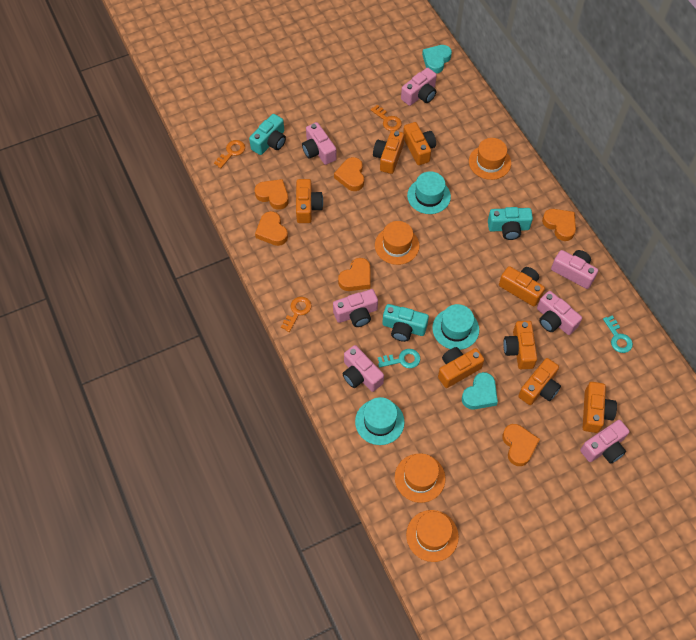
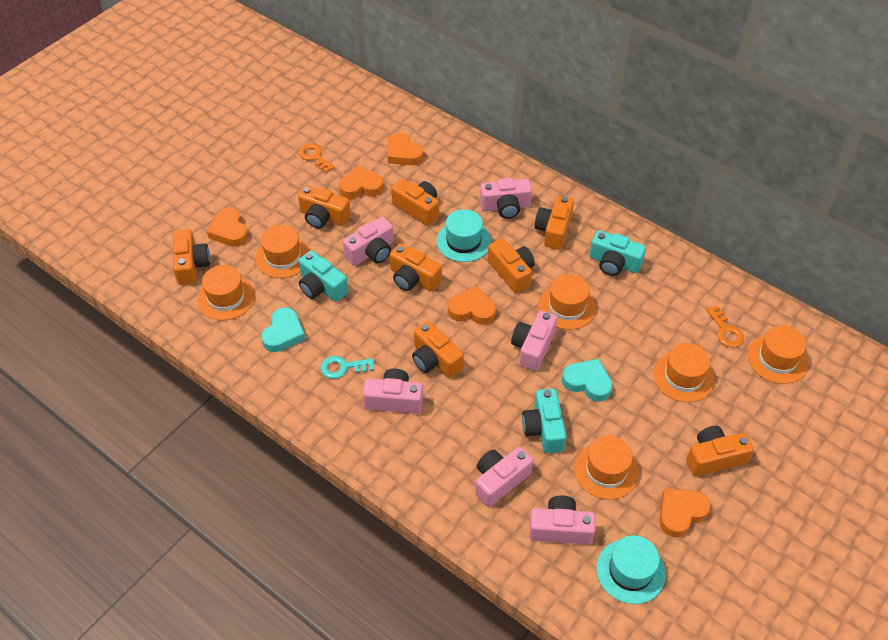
orange hat: 4 -> 6
orange heart: 6 -> 5
orange key: 3 -> 2
pink camera: 7 -> 6
turquoise hat: 3 -> 2
turquoise key: 2 -> 1

